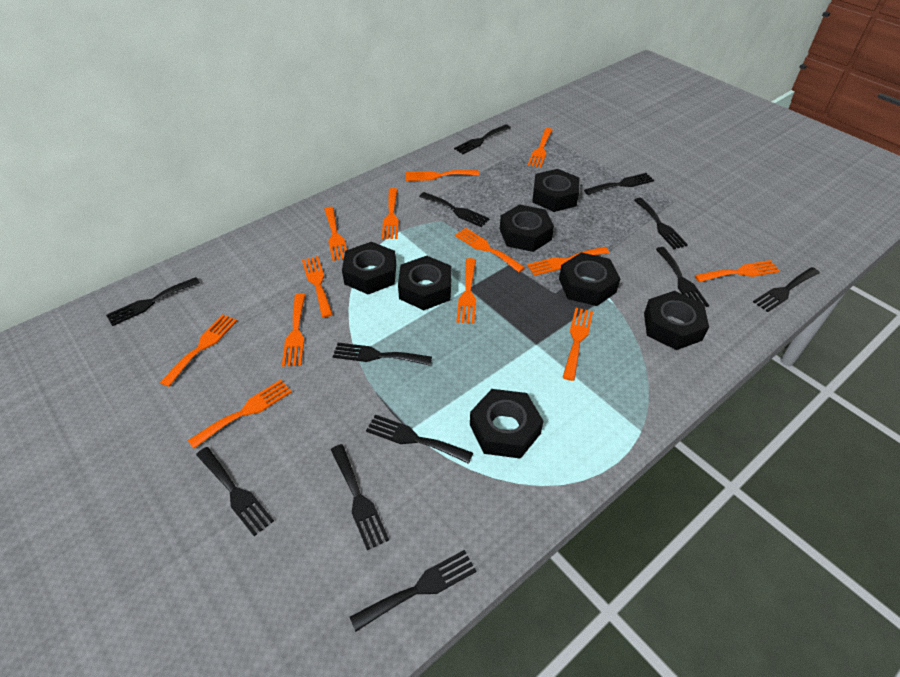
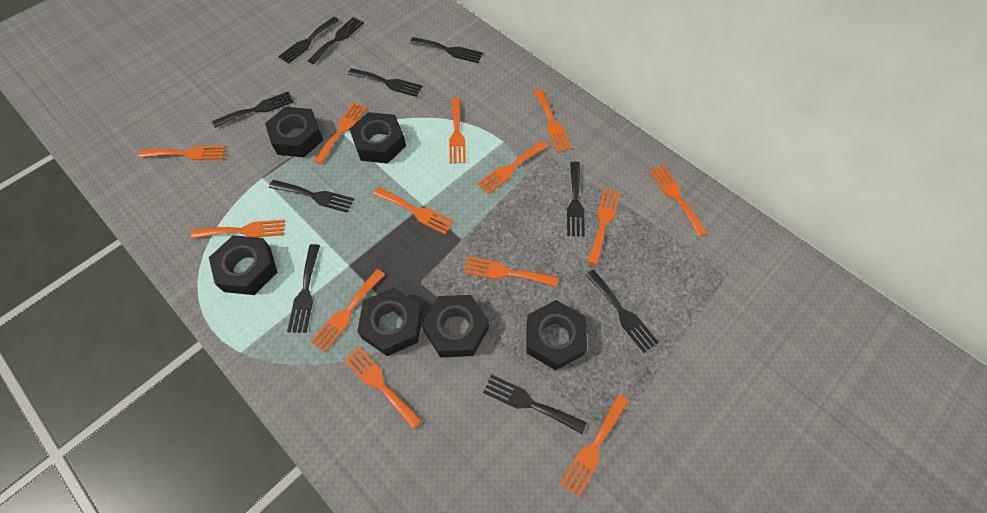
black fork: 12 -> 10
black nut: 7 -> 6

